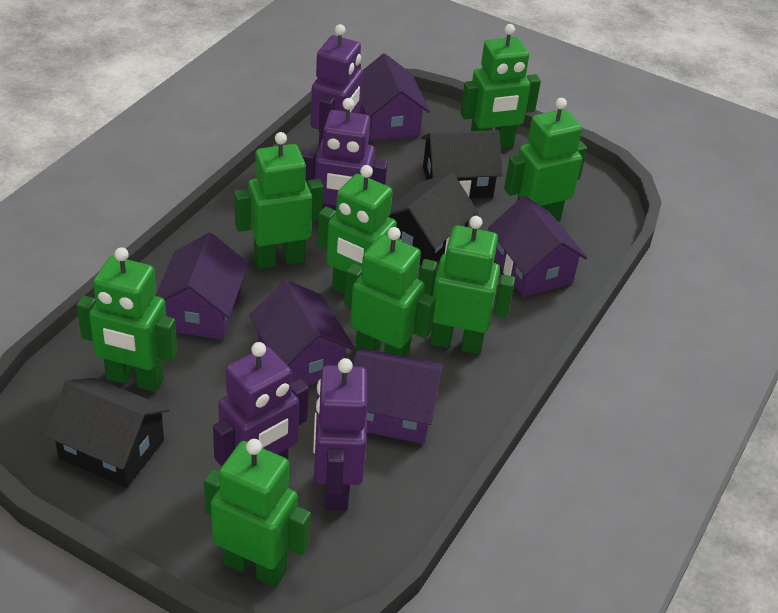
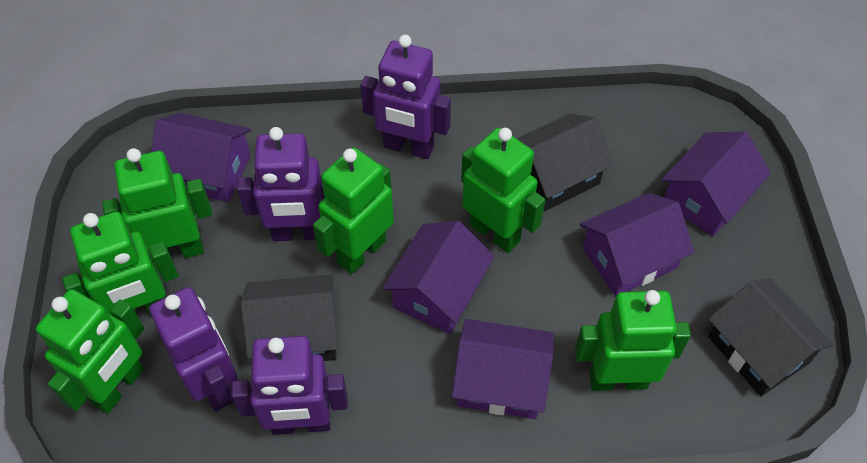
green robot: 8 -> 6

